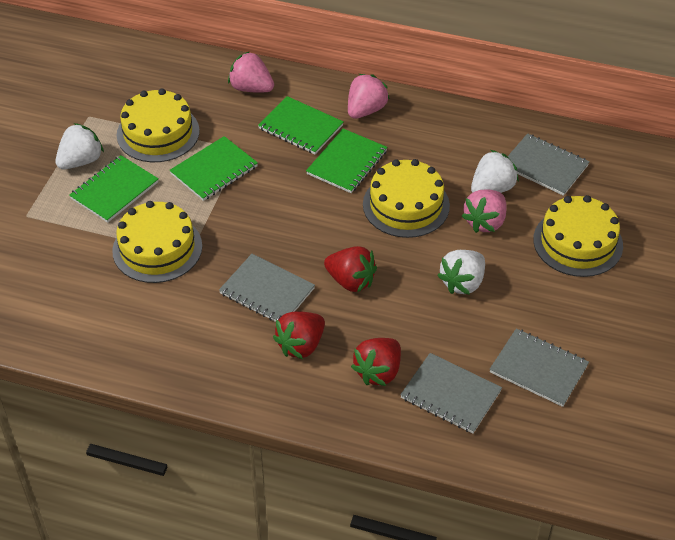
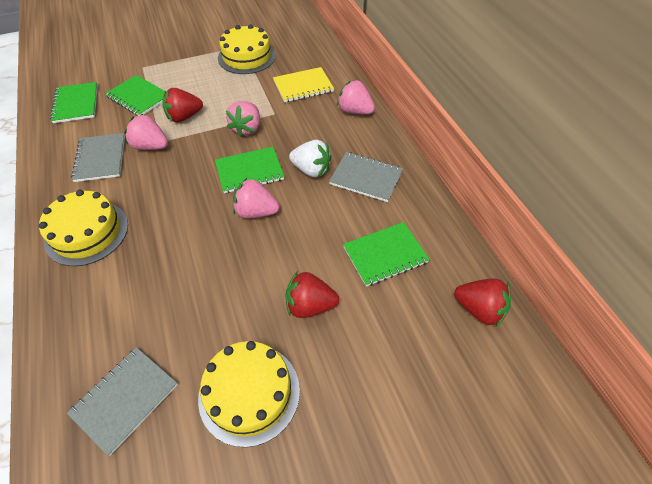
grey notebook: 4 -> 3
pink strawberry: 3 -> 4
white strawberry: 3 -> 1
yellow cake: 4 -> 3
yellow notebook: 0 -> 1

